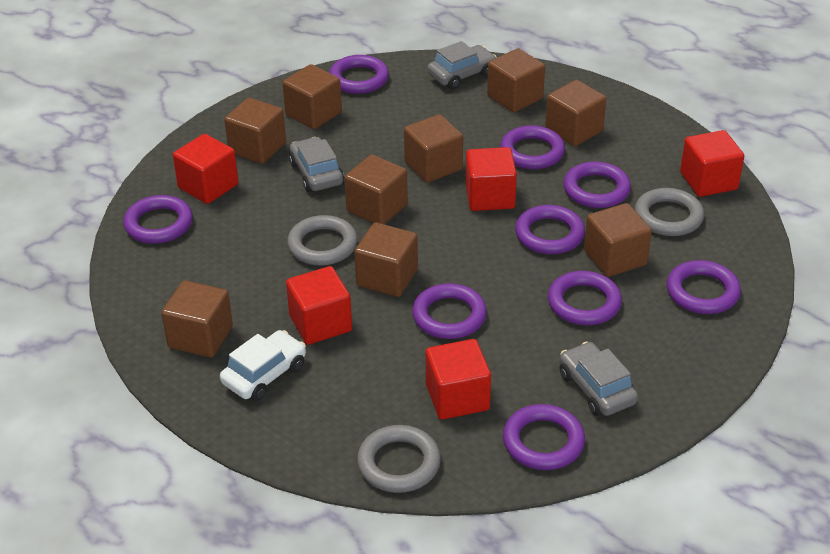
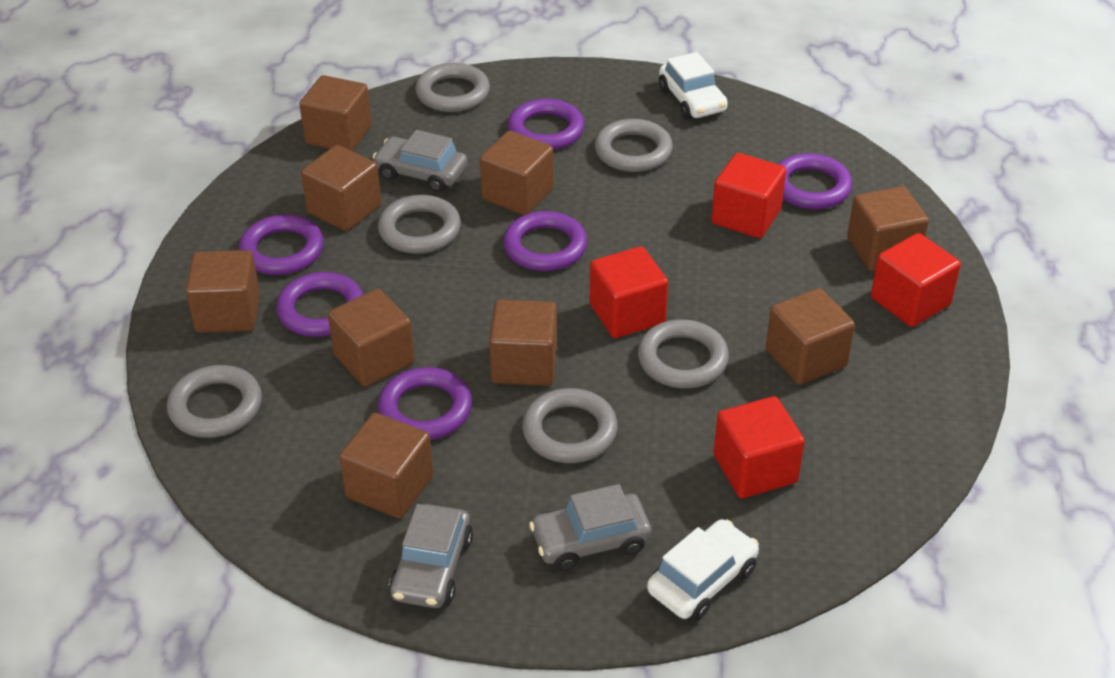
grey ring: 3 -> 6
purple ring: 9 -> 6
red cube: 5 -> 4
white car: 1 -> 2

